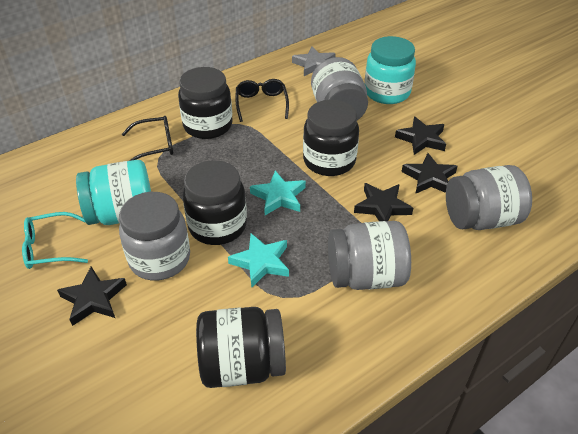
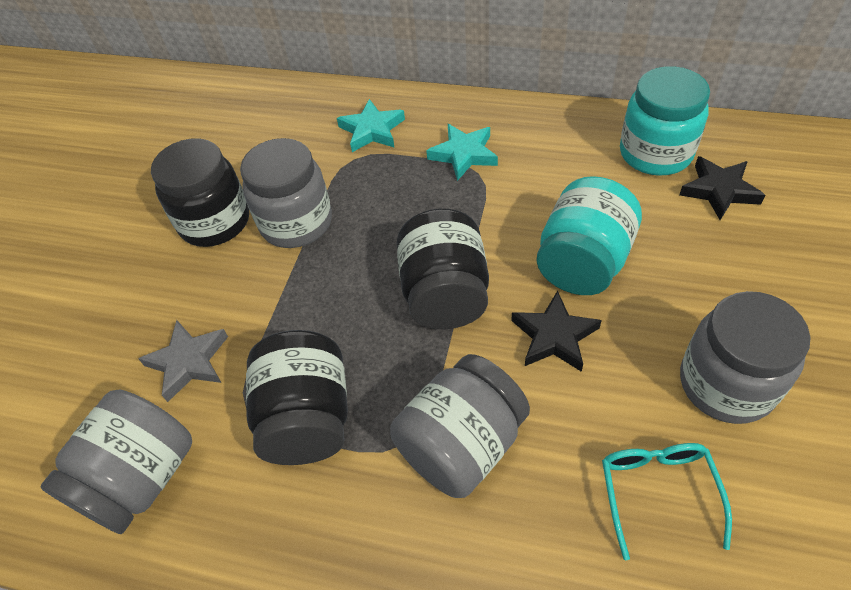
black glasses: 2 -> 0
black jar: 4 -> 3
black star: 4 -> 2

